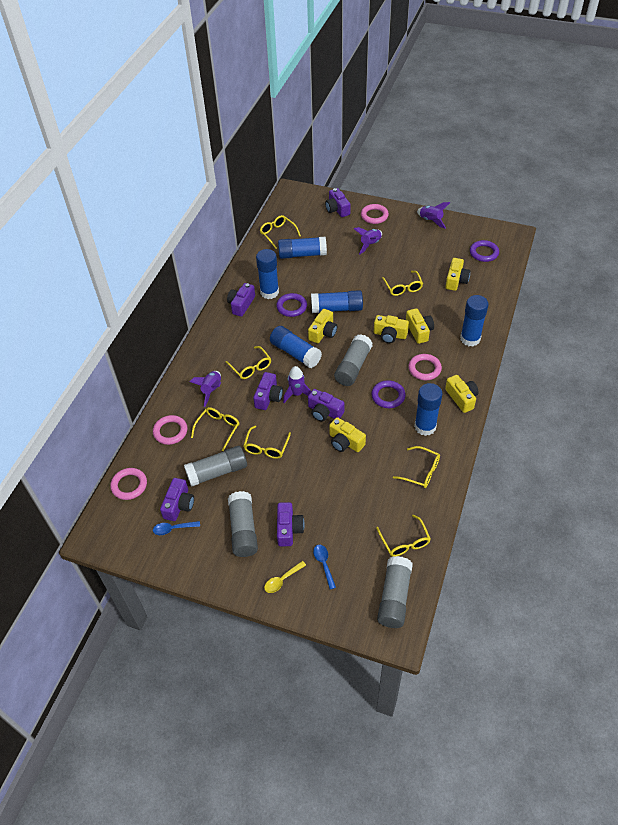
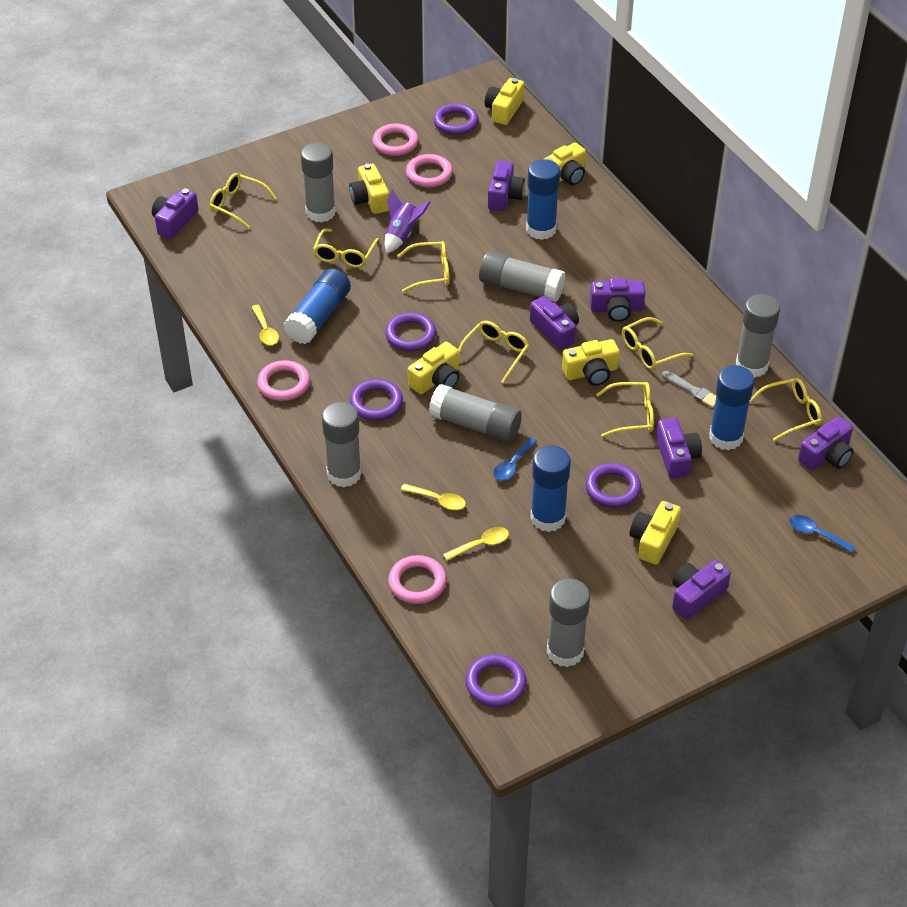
blue glue stick: 6 -> 4
grey brush: 0 -> 1
grey glue stick: 4 -> 6
purple camera: 6 -> 7
purple ring: 3 -> 5
purple rocket: 4 -> 1
yellow spoon: 1 -> 3

